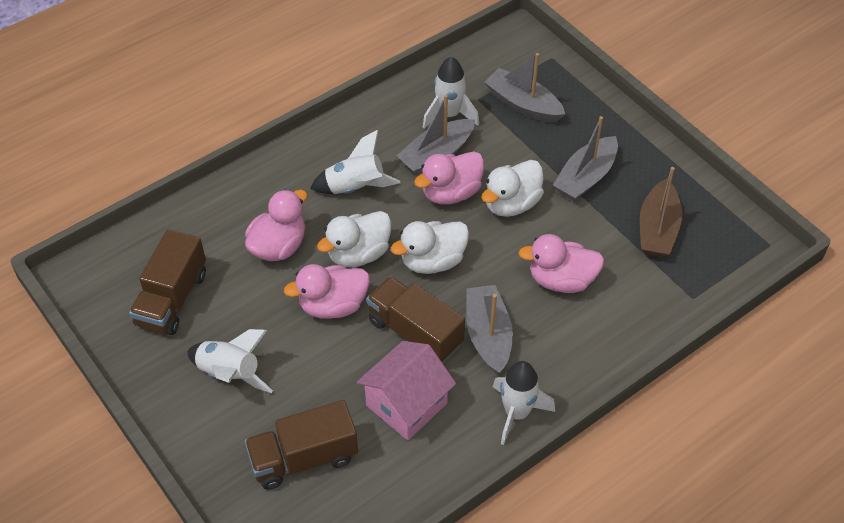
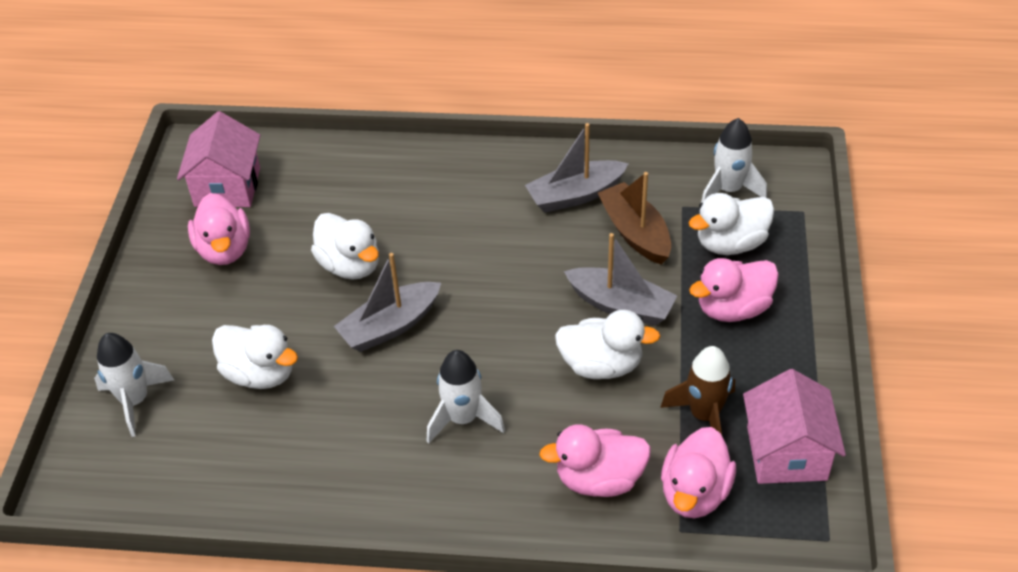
brown rocket: 0 -> 1
brown truck: 3 -> 0
grey boat: 4 -> 3
pink house: 1 -> 2
white duck: 3 -> 4
white rocket: 4 -> 3

